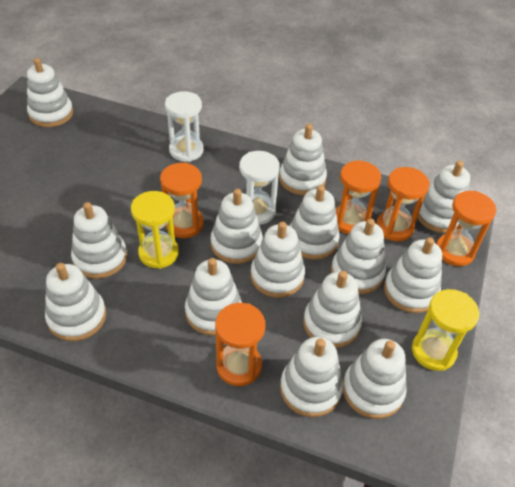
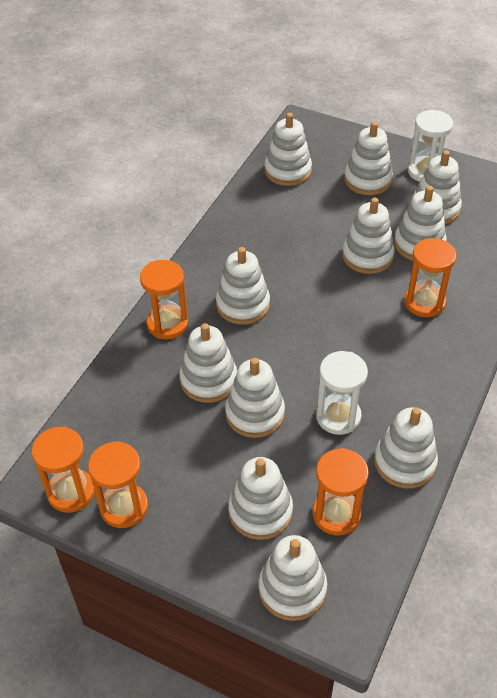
white stacking toy: 14 -> 11
yellow hourglass: 2 -> 0

